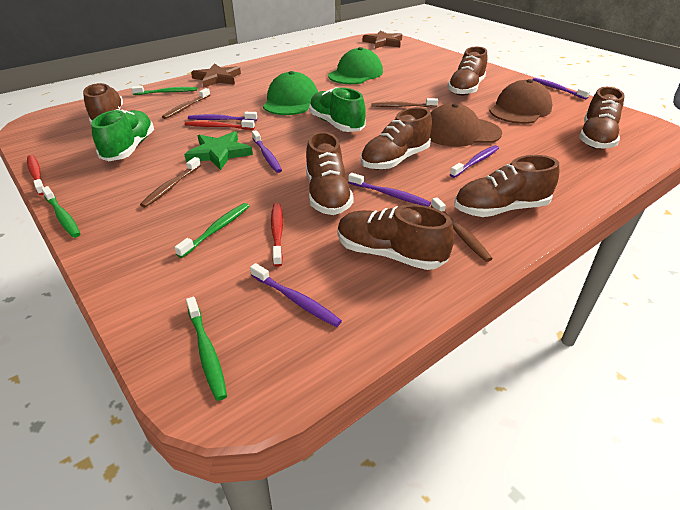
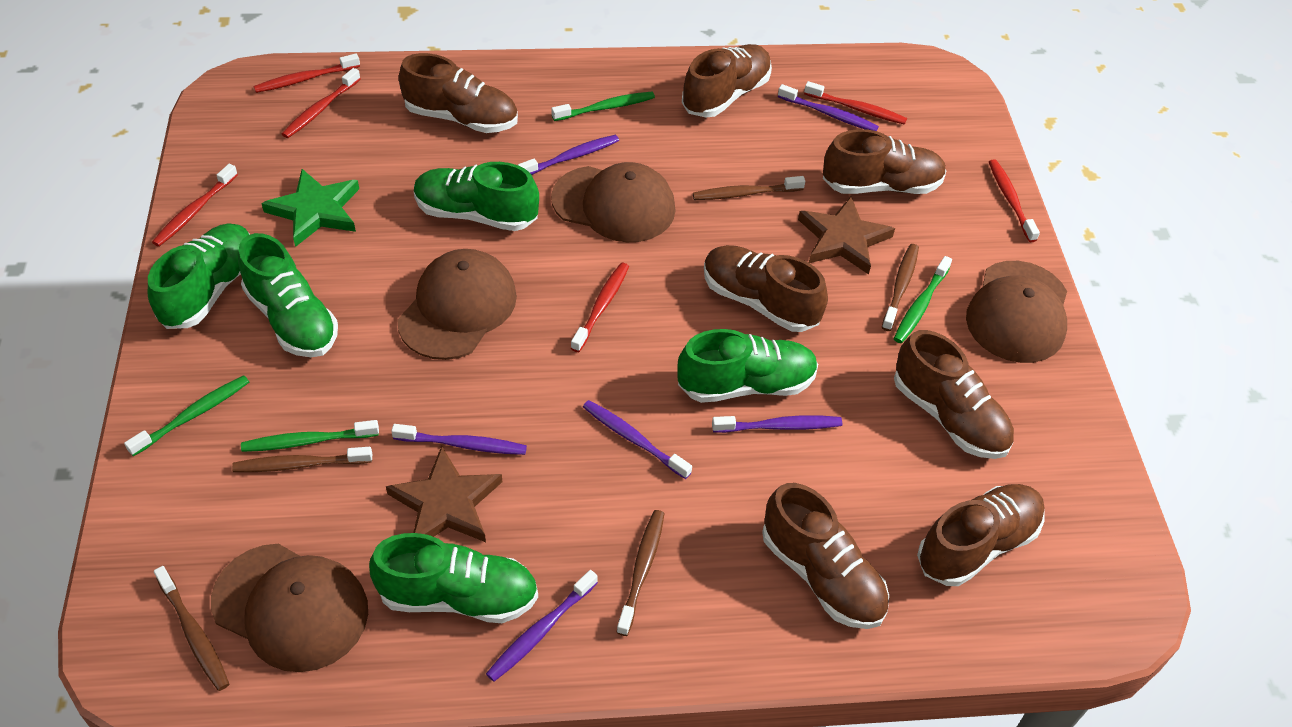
brown cap: 2 -> 4
brown toothbrush: 4 -> 5
green cap: 2 -> 0
green shoe: 2 -> 5
red toothbrush: 3 -> 6

